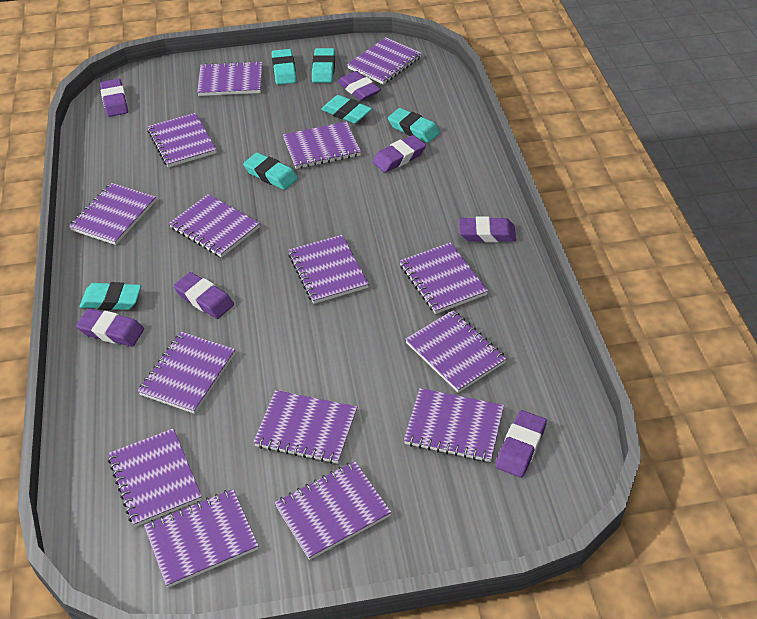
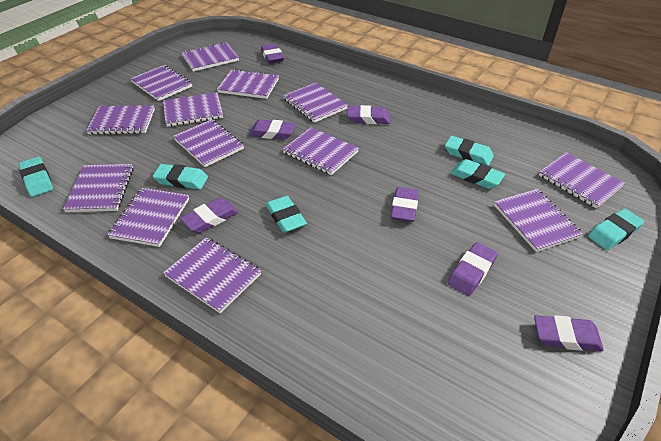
purple notebook: 15 -> 13

